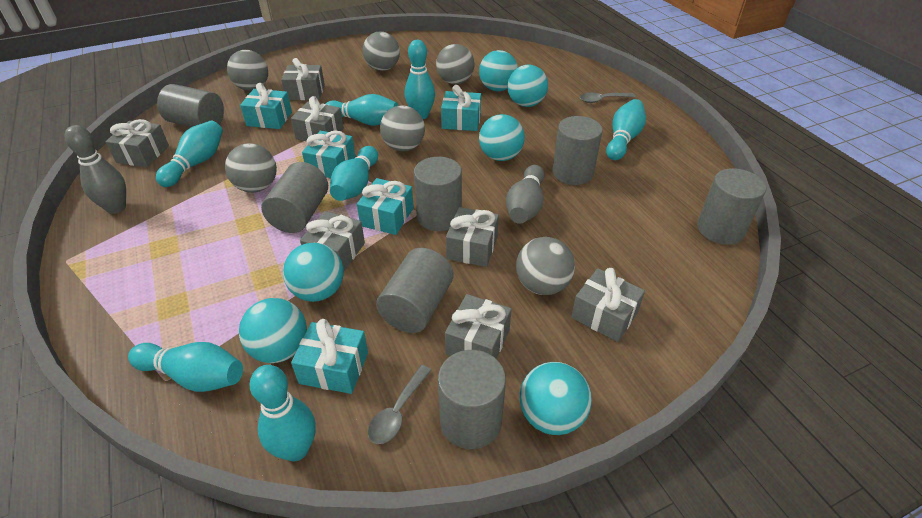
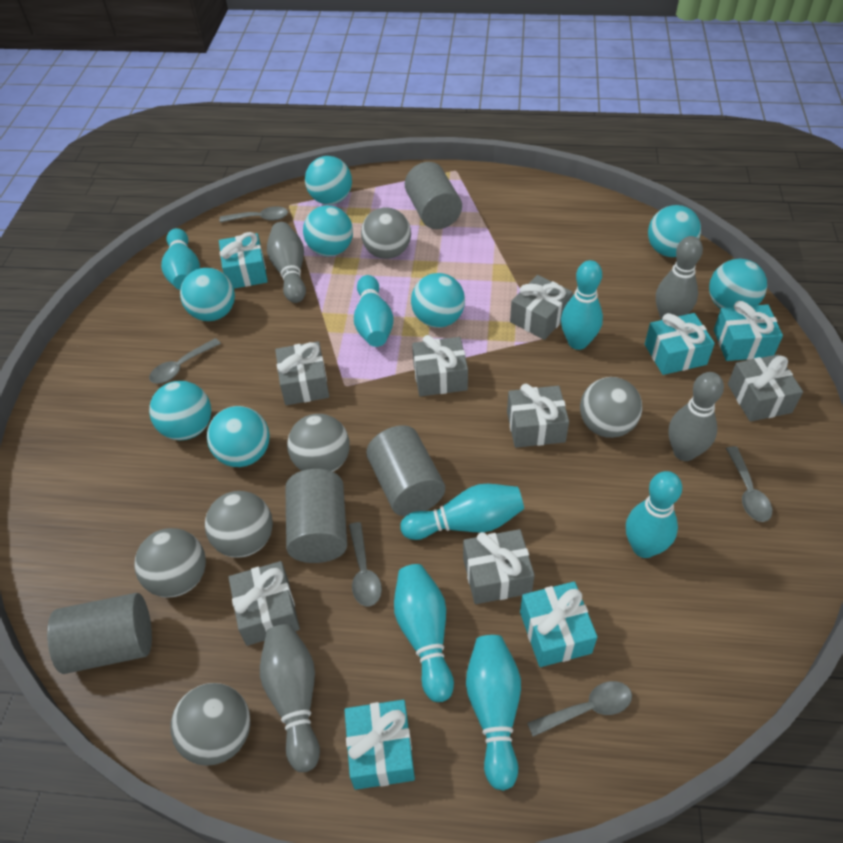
grey bowling pin: 2 -> 4
grey cylinder: 7 -> 4
grey spoon: 2 -> 5
turquoise ball: 6 -> 8

